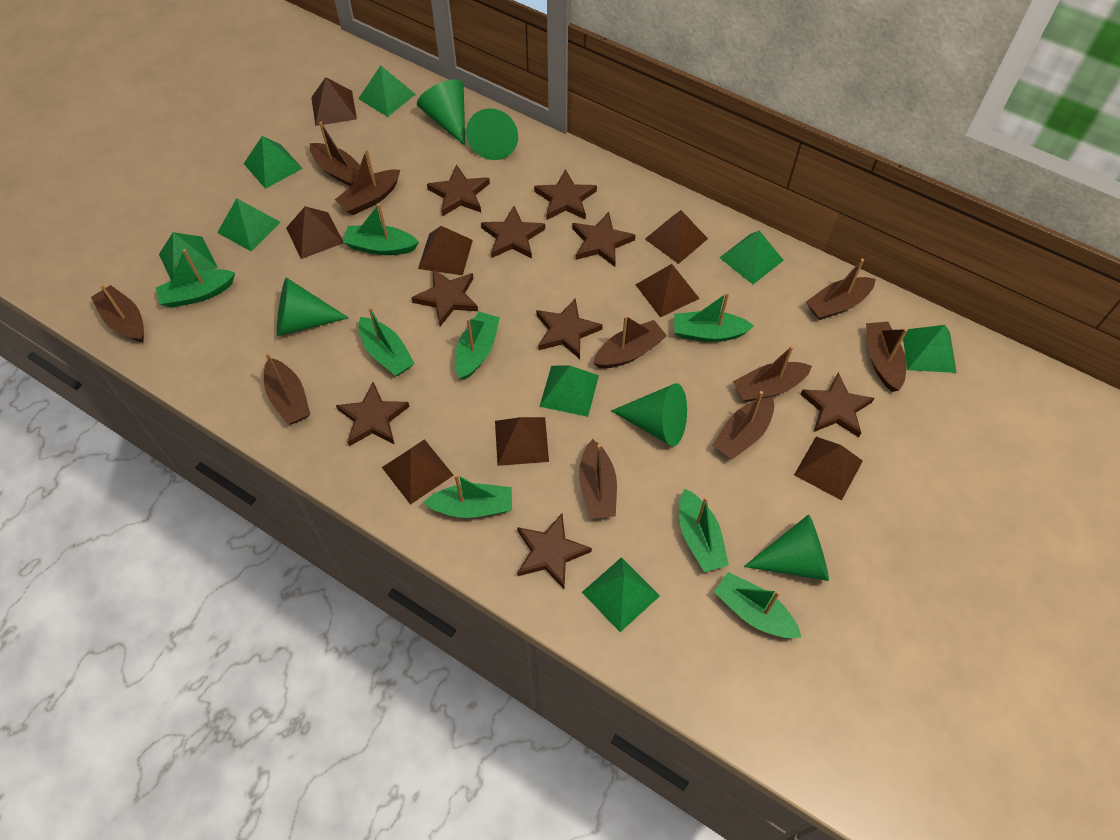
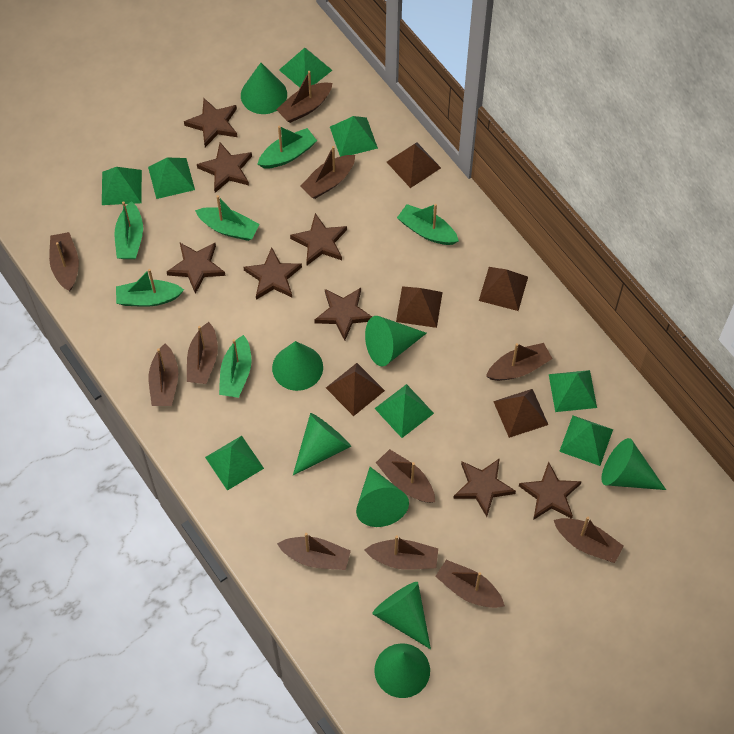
brown boat: 10 -> 11
brown pyramid: 8 -> 5
brown star: 9 -> 8
green boat: 8 -> 6
green cone: 5 -> 8

